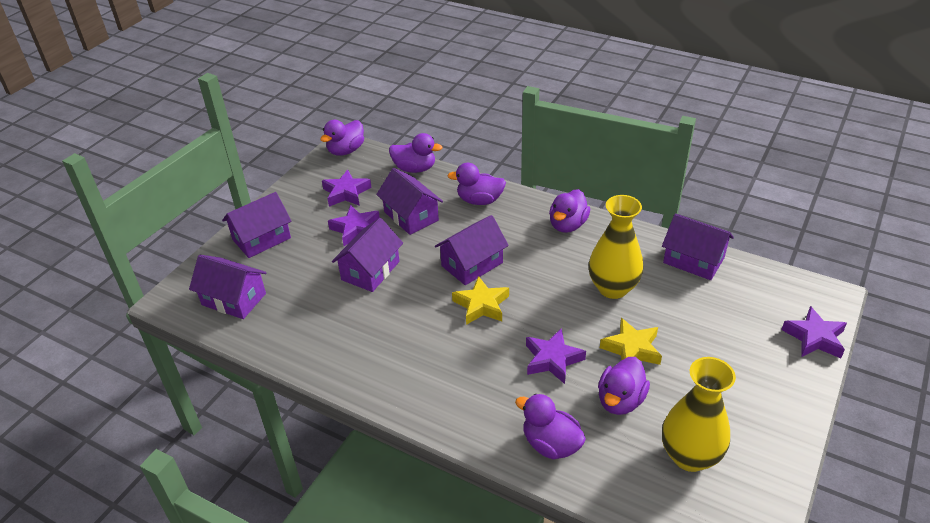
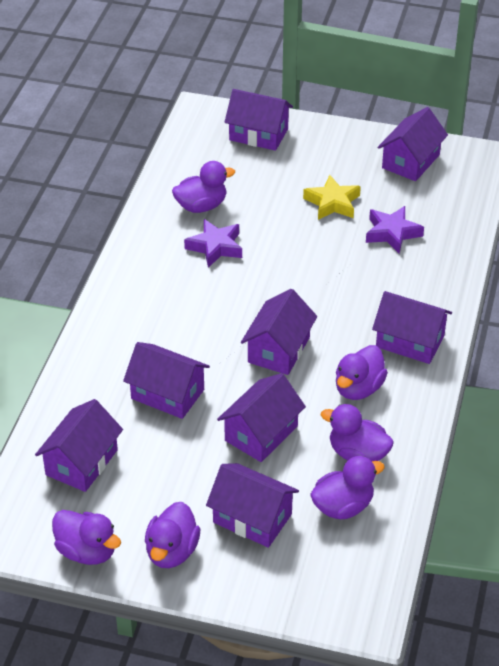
purple house: 6 -> 8
purple star: 4 -> 2
yellow star: 2 -> 1
yellow vase: 2 -> 0

